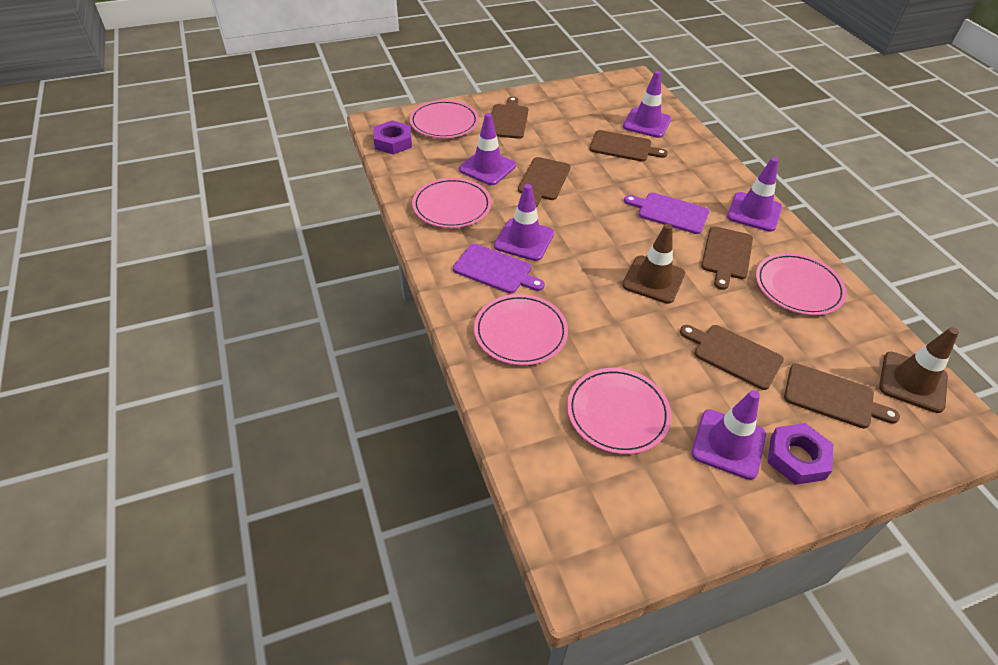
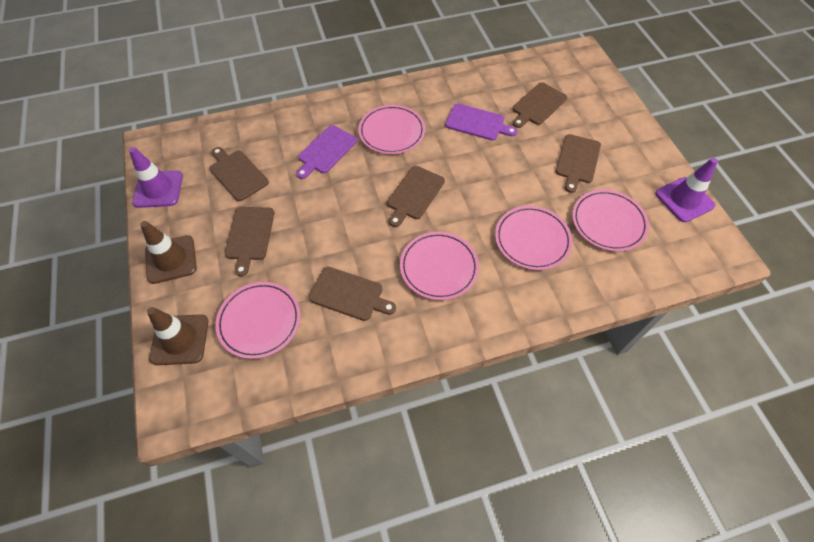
purple nut: 2 -> 0
purple traffic cone: 5 -> 2

